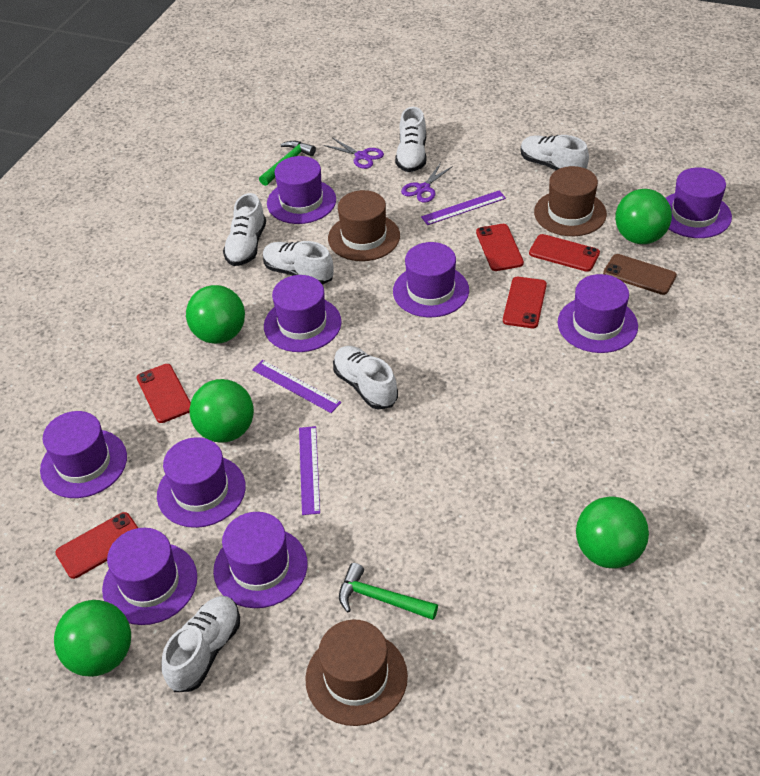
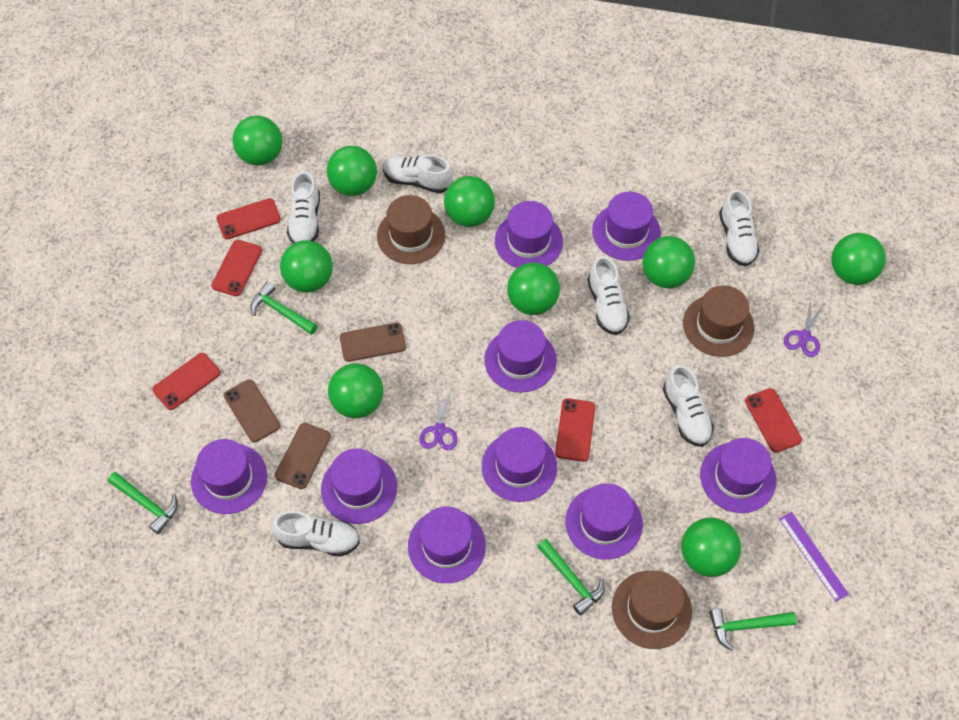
brown phone: 1 -> 3
green ball: 5 -> 9
green hammer: 2 -> 4
purple ruler: 3 -> 1

